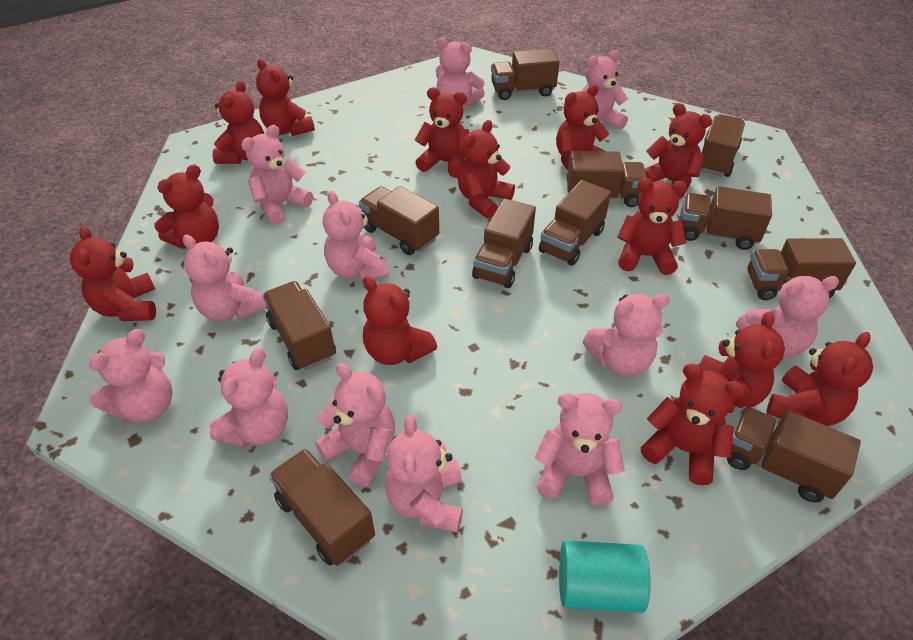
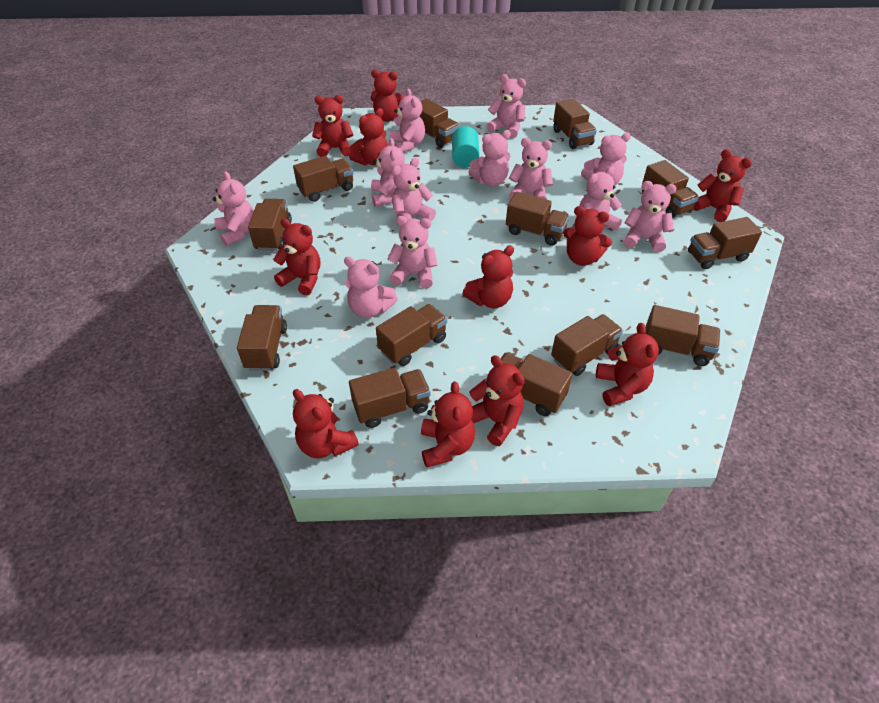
brown truck: 11 -> 13
red teddy bear: 13 -> 11

